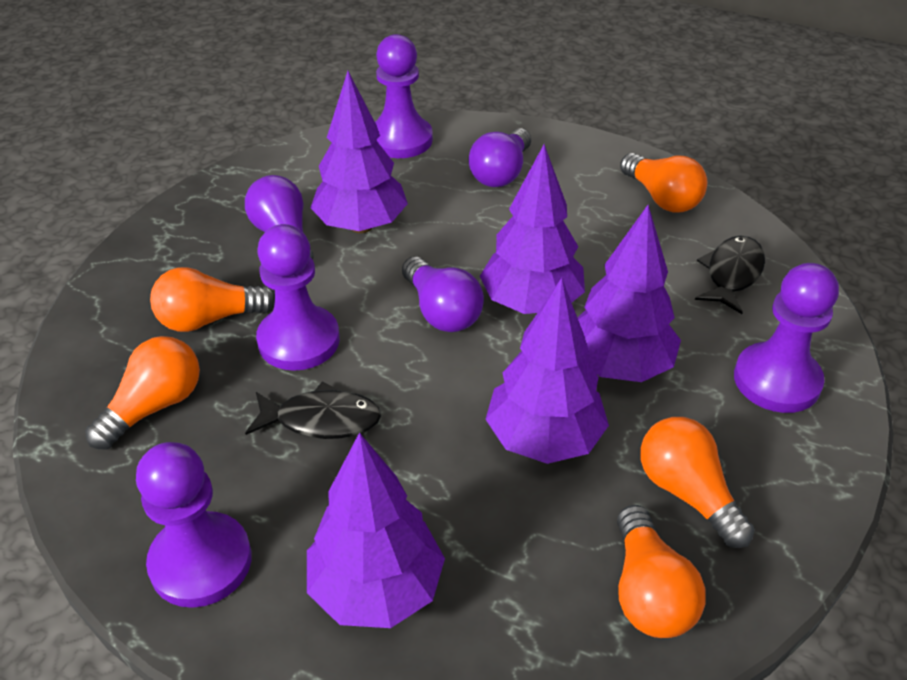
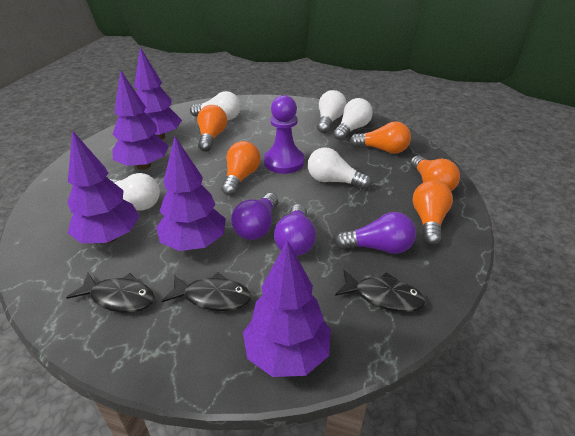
black fish: 2 -> 3
purple pawn: 4 -> 1
white light bulb: 0 -> 5

